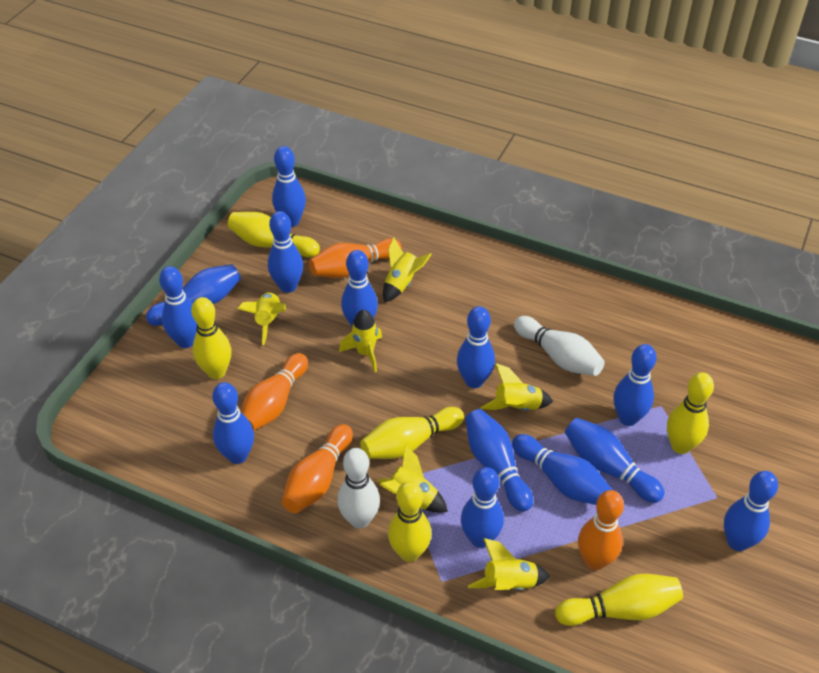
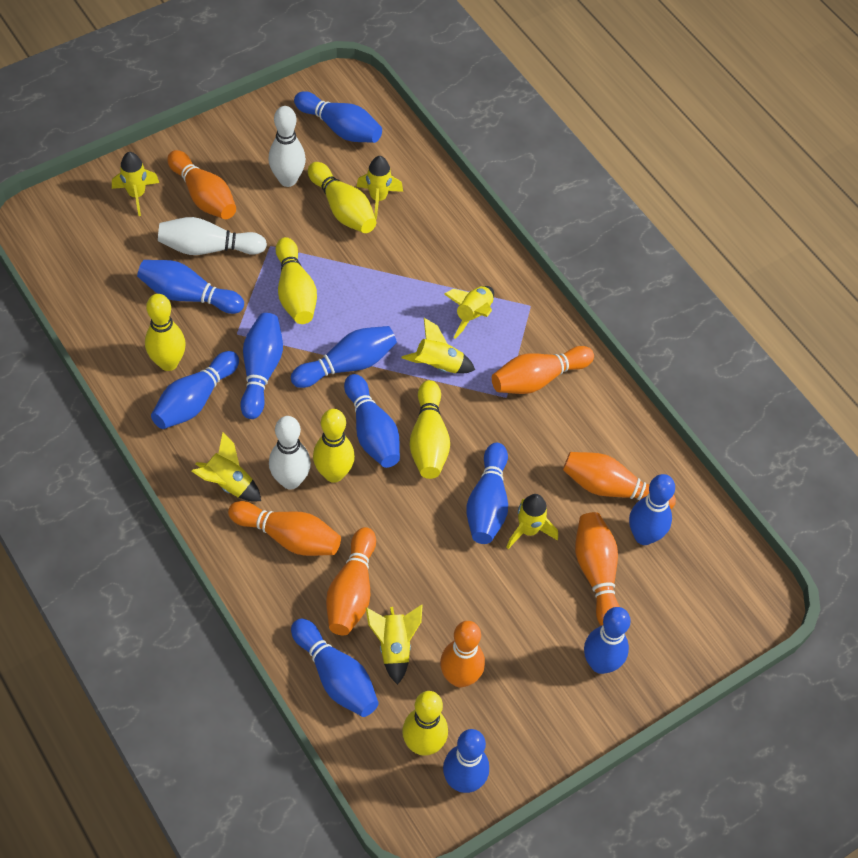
blue bowling pin: 13 -> 11
orange bowling pin: 4 -> 7
white bowling pin: 2 -> 3
yellow rocket: 6 -> 7

